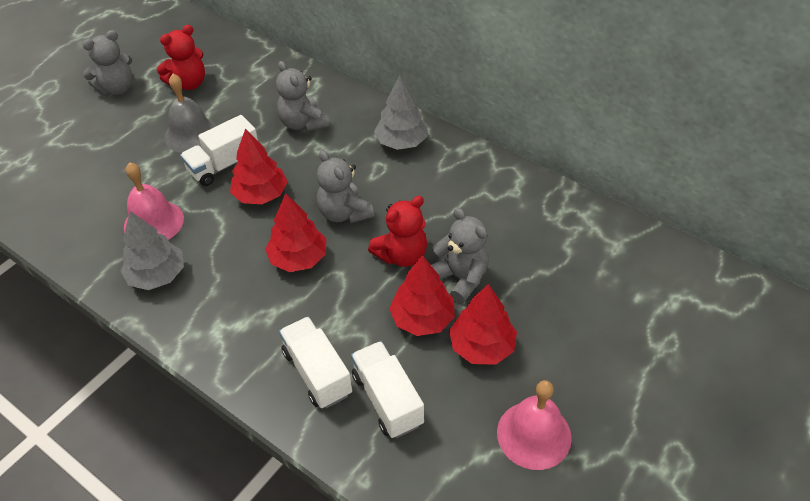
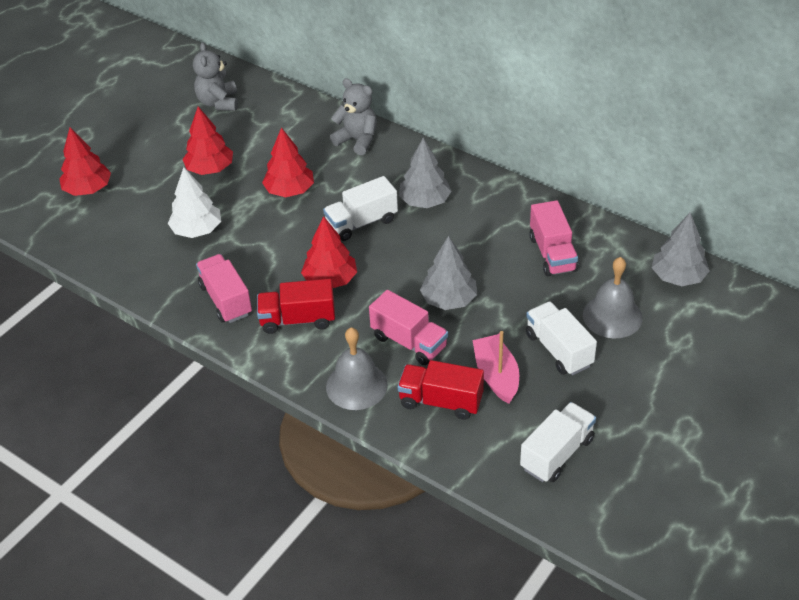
grey bell: 1 -> 2
grey teddy bear: 4 -> 2
grey tree: 2 -> 3
pink bell: 2 -> 0
pink boat: 0 -> 1
pink truck: 0 -> 3
red teddy bear: 2 -> 0
red truck: 0 -> 2
white tree: 0 -> 1

